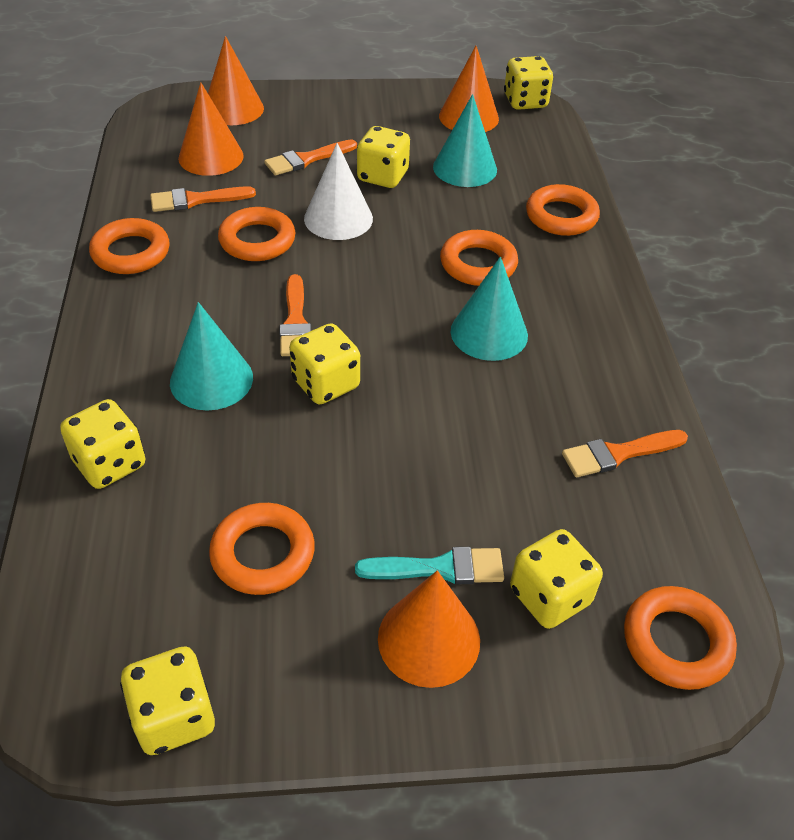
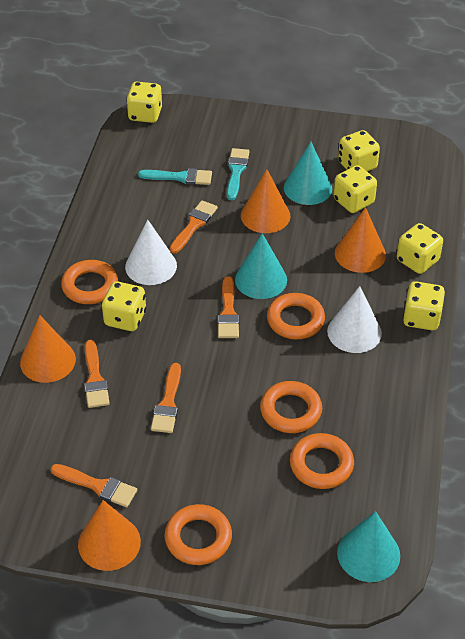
orange brush: 4 -> 5
orange ring: 6 -> 5
turquoise brush: 1 -> 2
white cone: 1 -> 2

